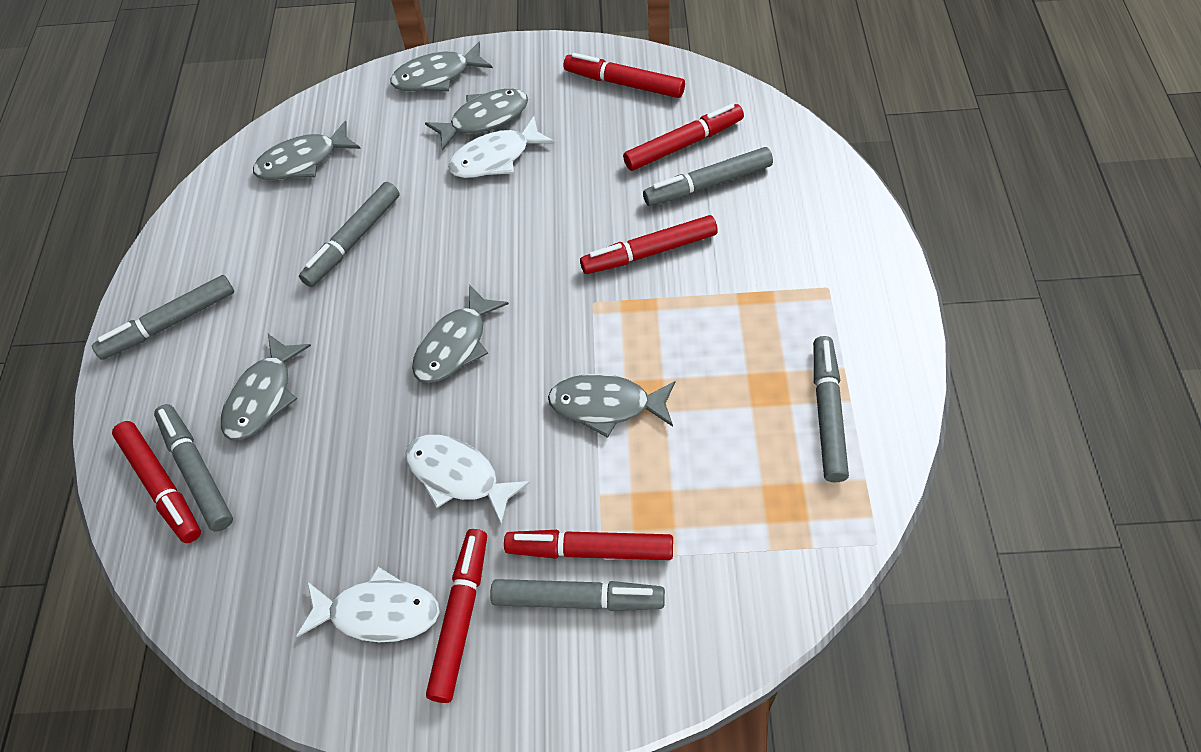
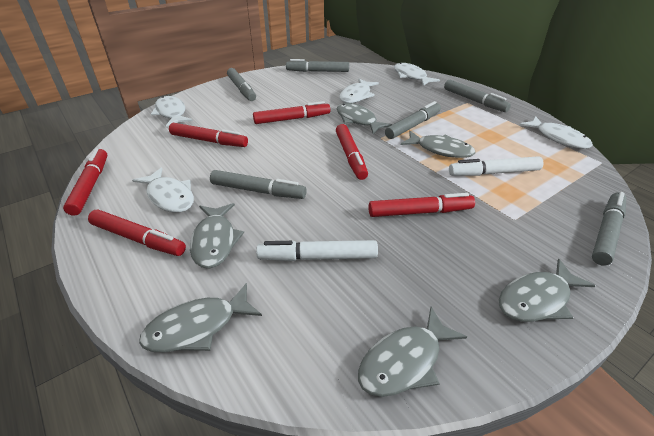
white fish: 3 -> 5
white marker: 0 -> 2

